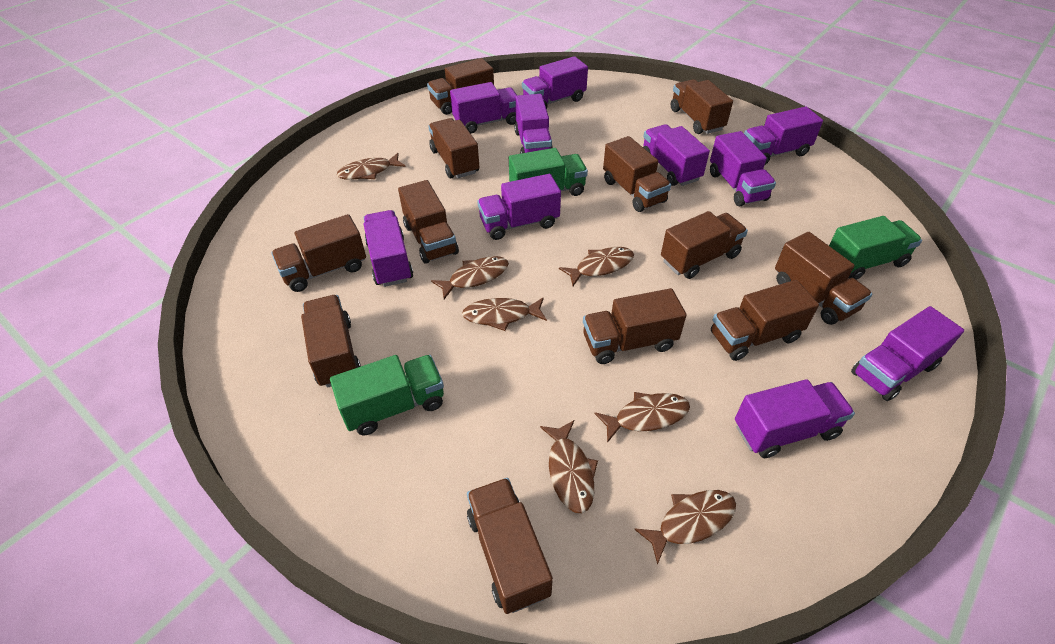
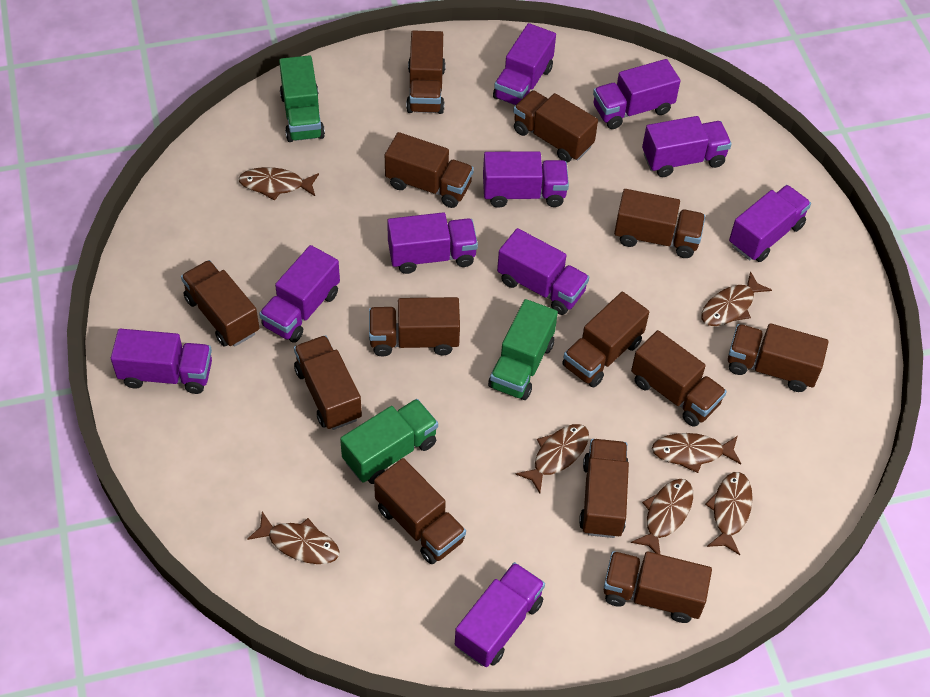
brown truck: 12 -> 13

